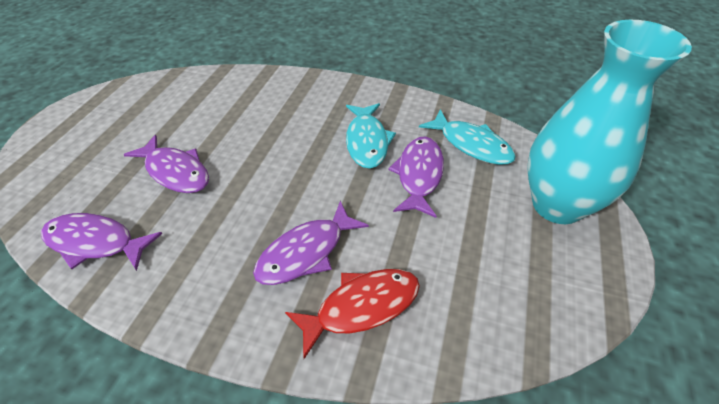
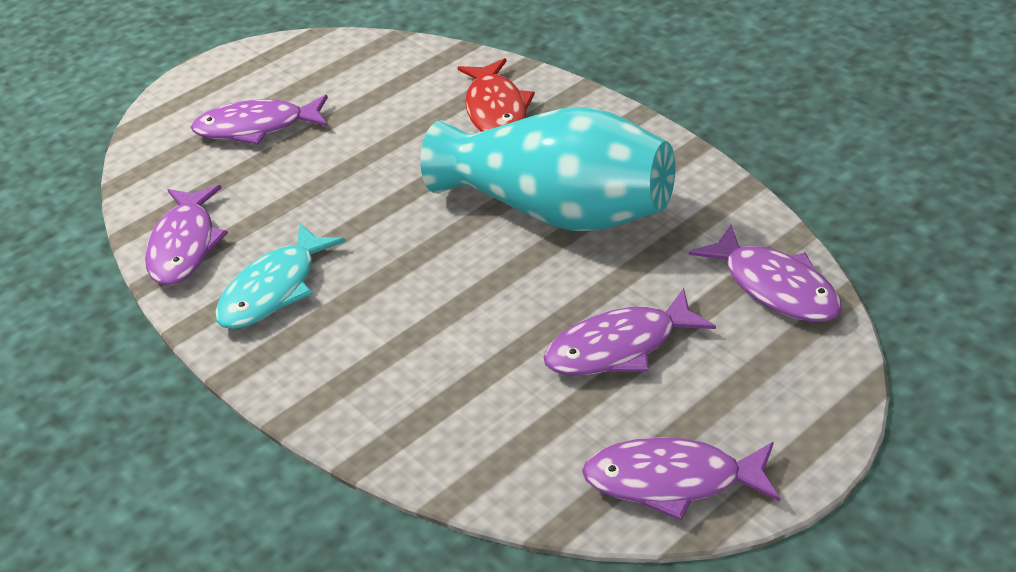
purple fish: 4 -> 5
turquoise fish: 2 -> 1

